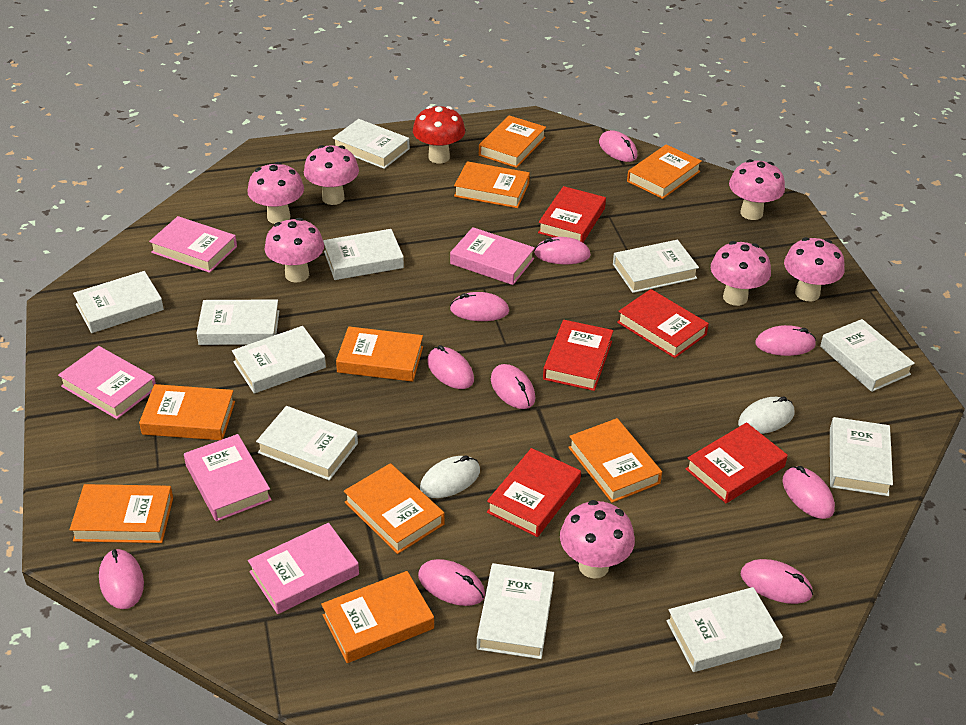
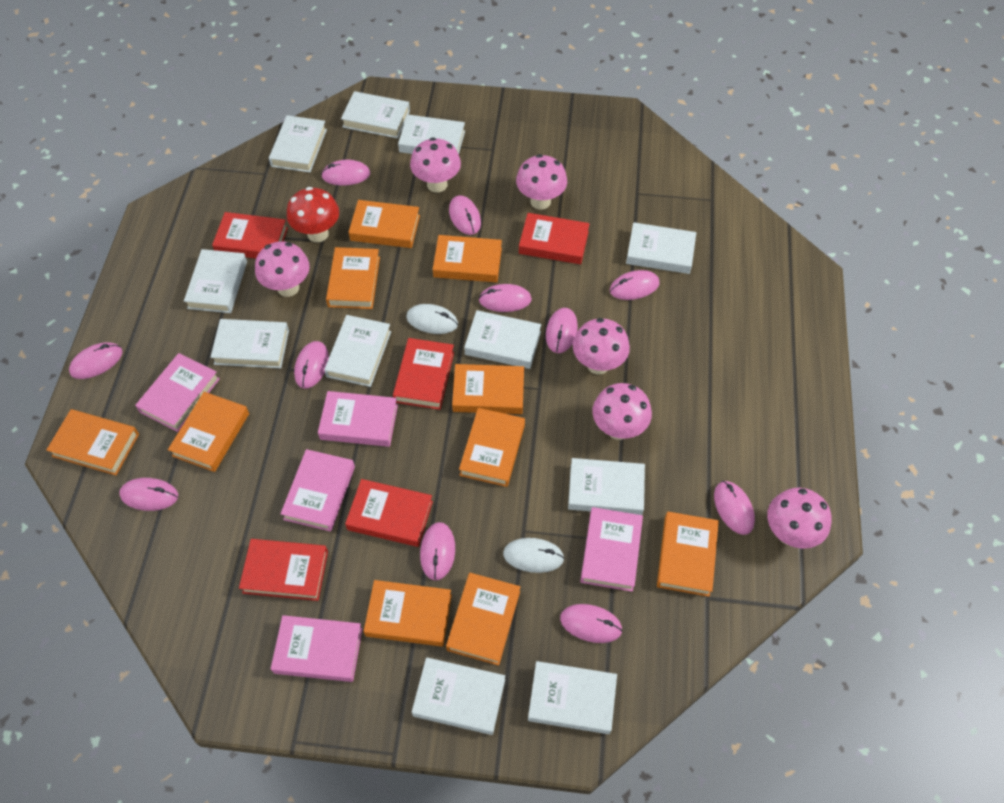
orange book: 9 -> 10
pink mouse: 10 -> 11
pink mushroom: 7 -> 6

